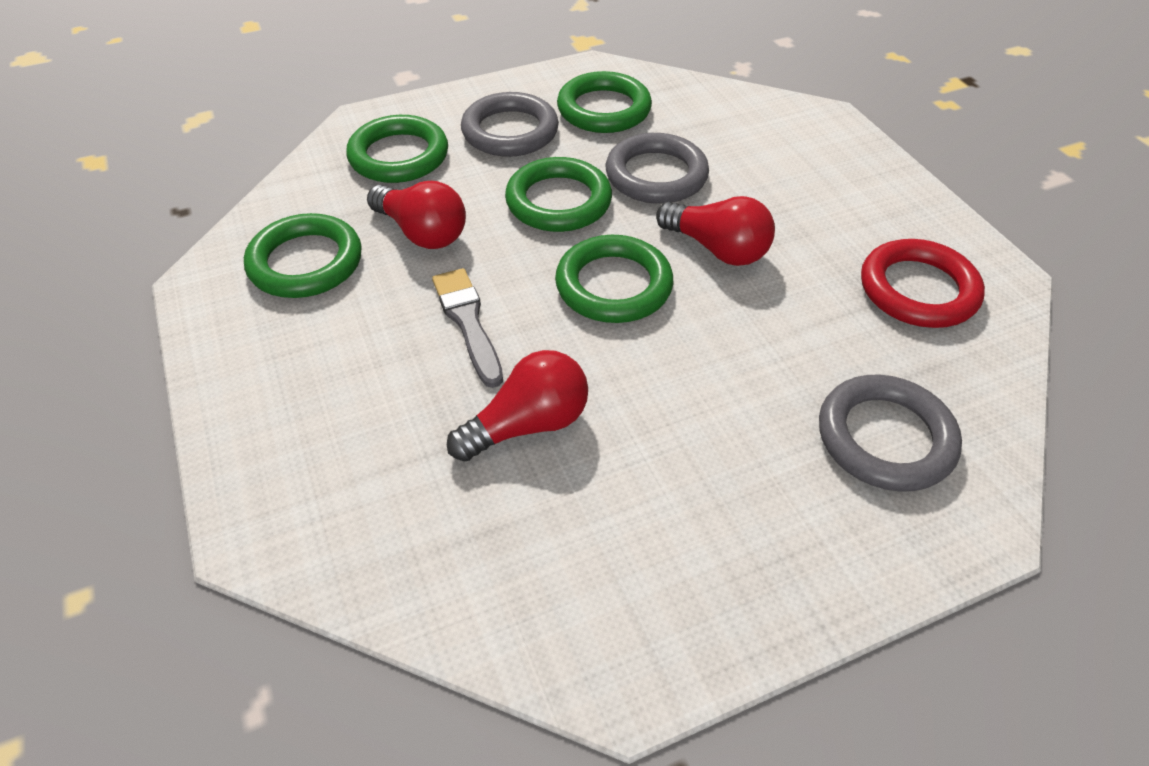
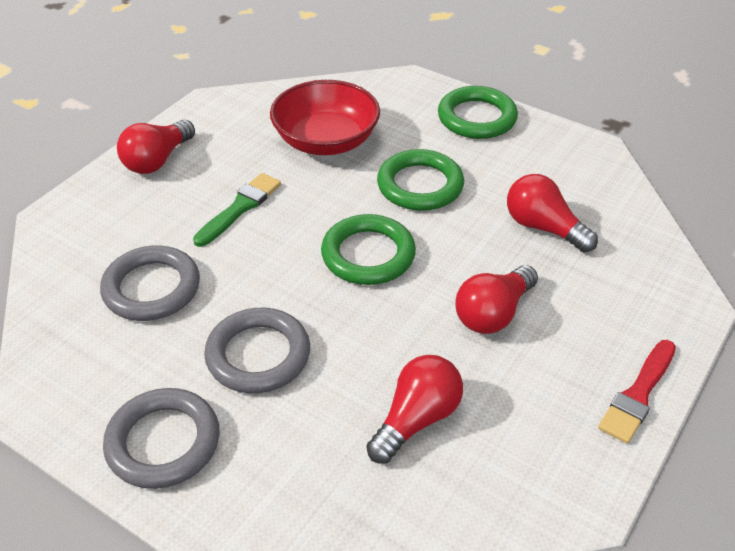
green brush: 0 -> 1
green ring: 5 -> 3
grey brush: 1 -> 0
red bowl: 0 -> 1
red brush: 0 -> 1
red light bulb: 3 -> 4
red ring: 1 -> 0

